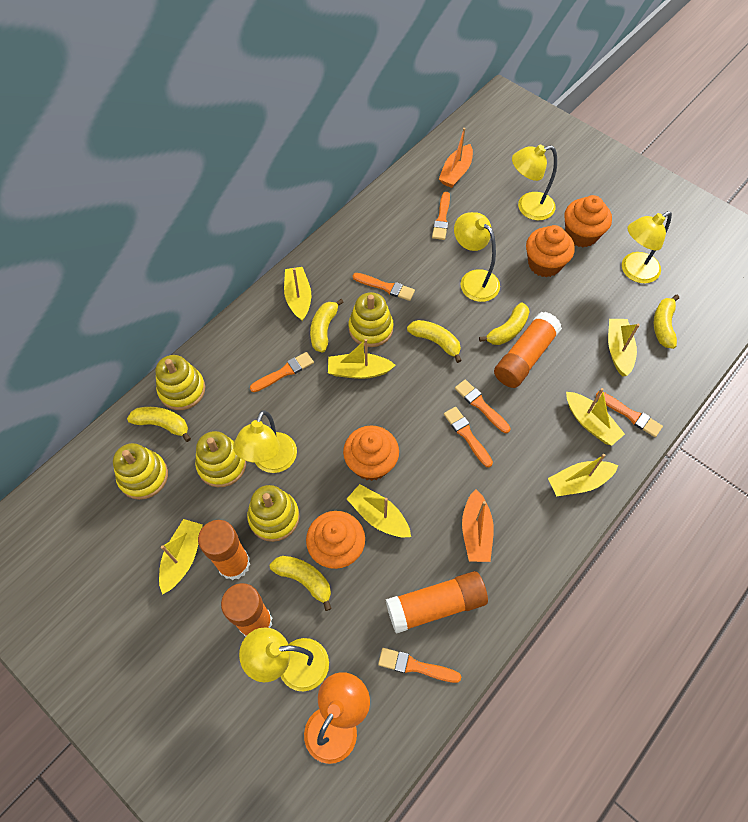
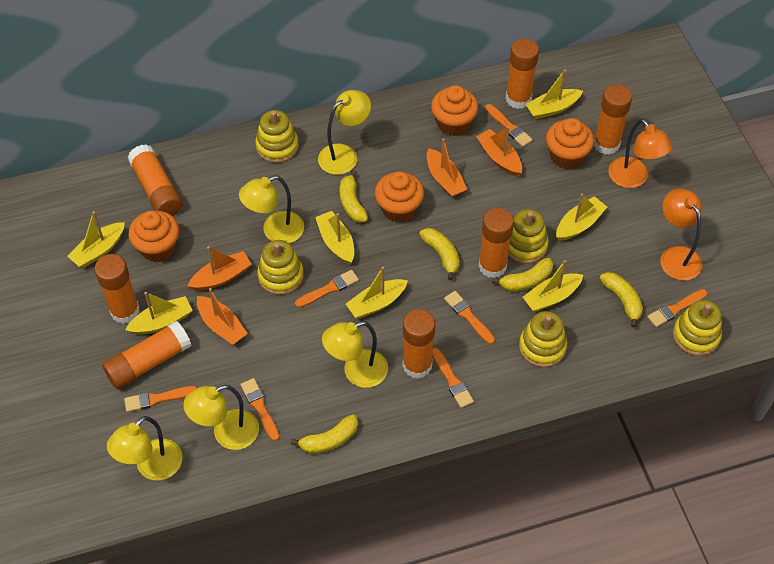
orange boat: 2 -> 4
orange glue stick: 4 -> 7
orange lamp: 1 -> 2
yellow banana: 6 -> 5

